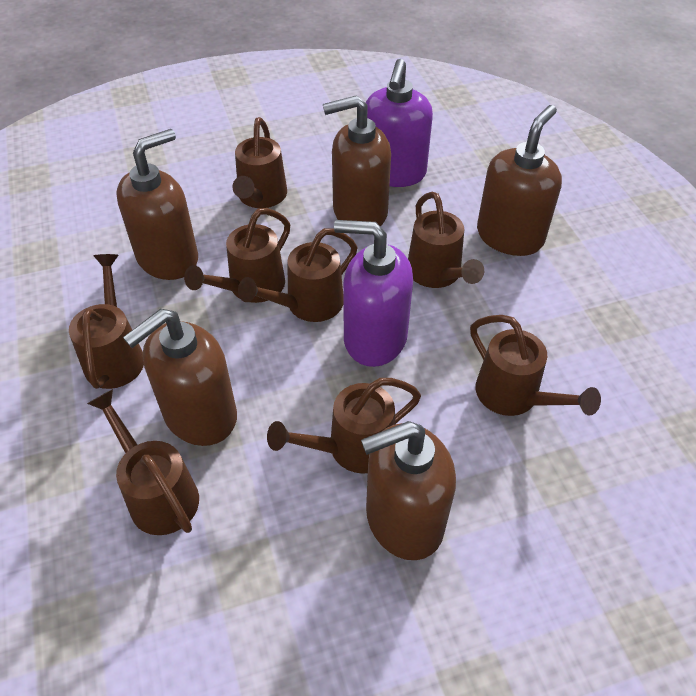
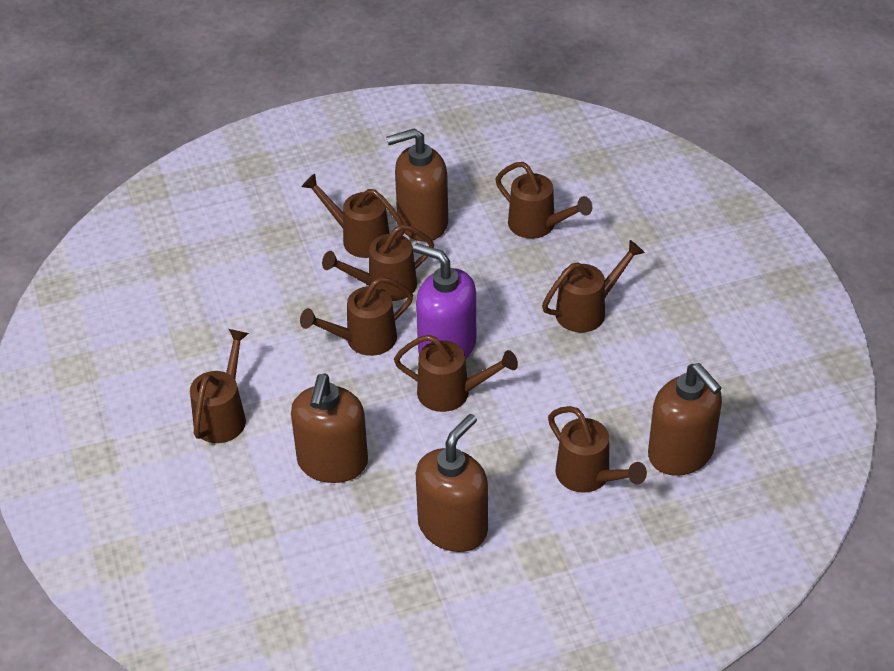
brown soap dispenser: 5 -> 4
purple soap dispenser: 2 -> 1

